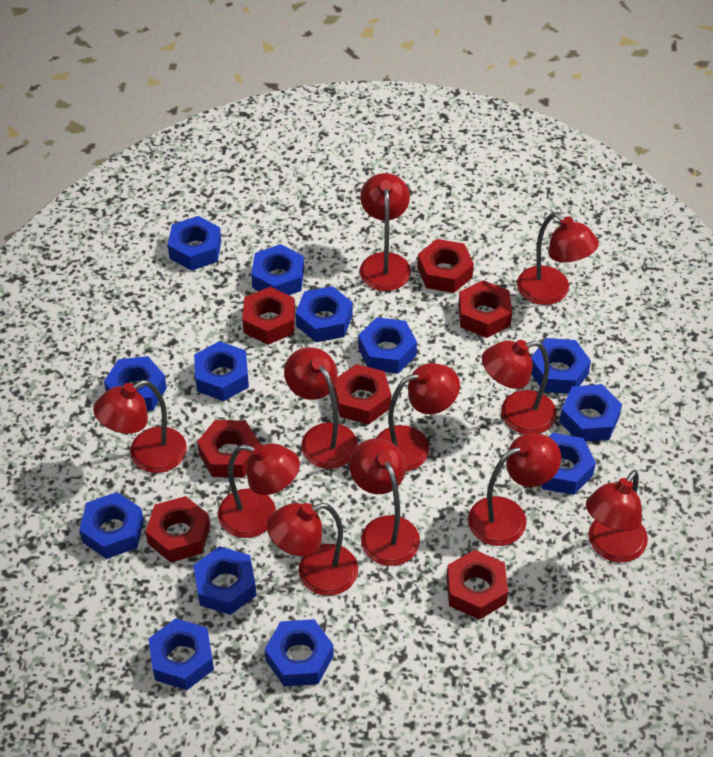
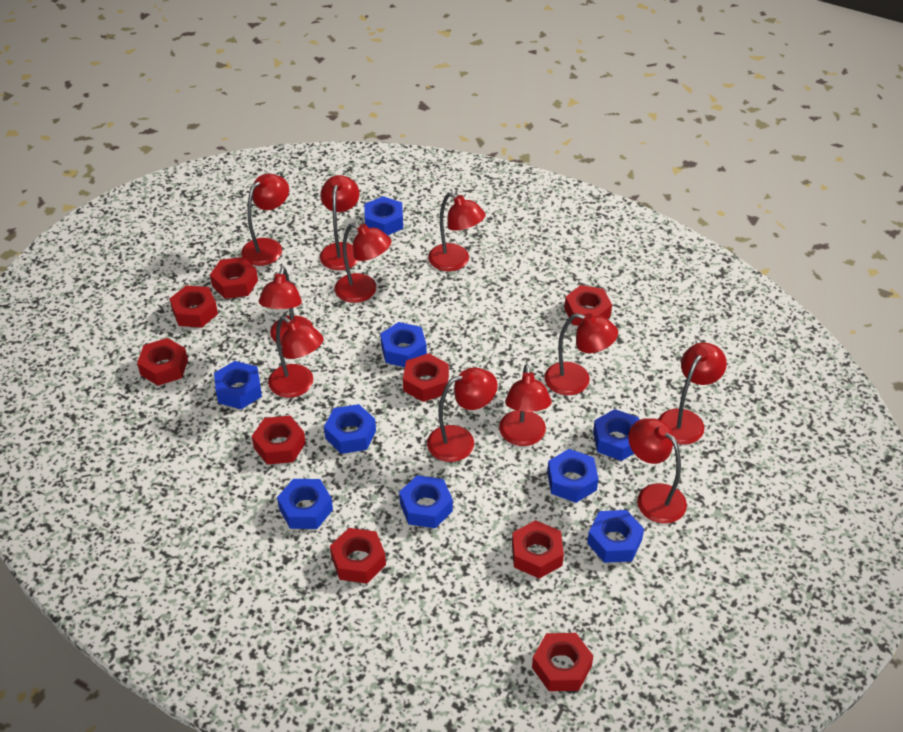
blue nut: 13 -> 9
red nut: 7 -> 9

